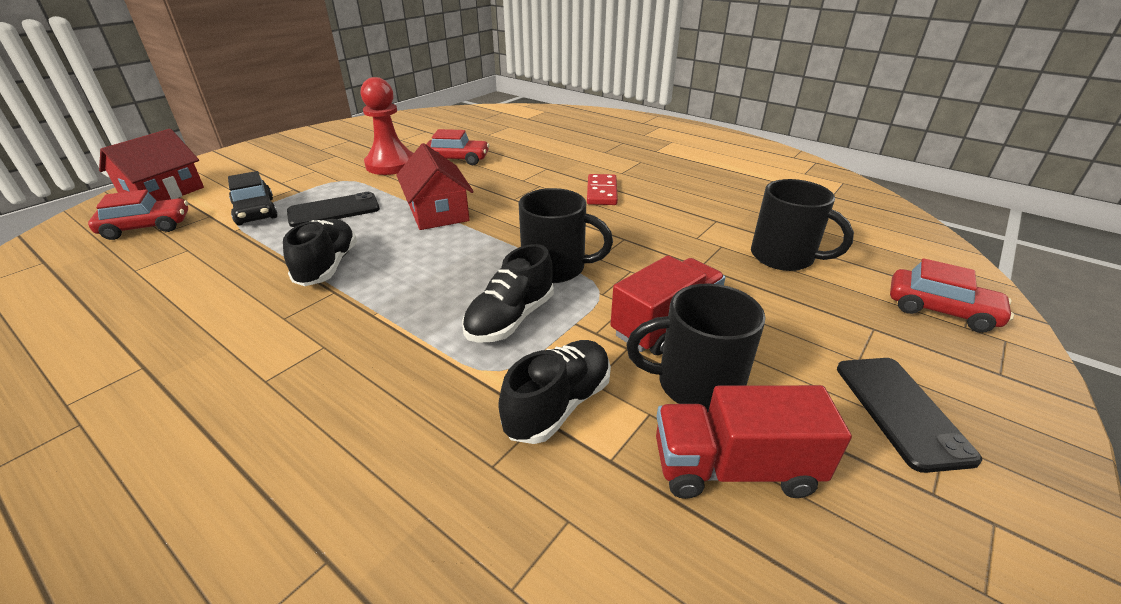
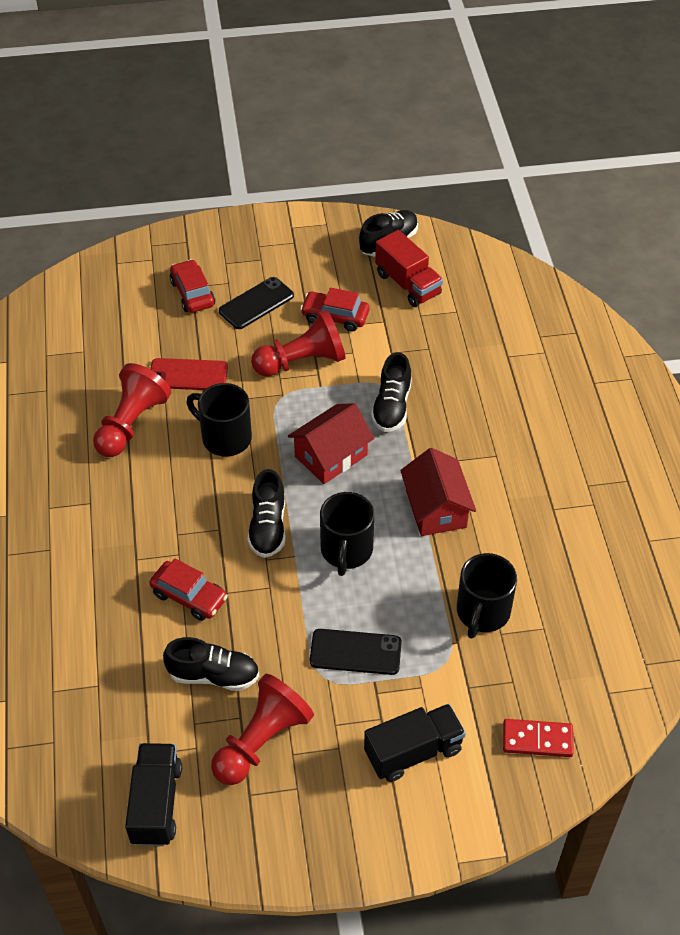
black car: 1 -> 0
black shoe: 3 -> 4
black truck: 0 -> 2
red pawn: 1 -> 3
red phone: 0 -> 1
red truck: 2 -> 1

